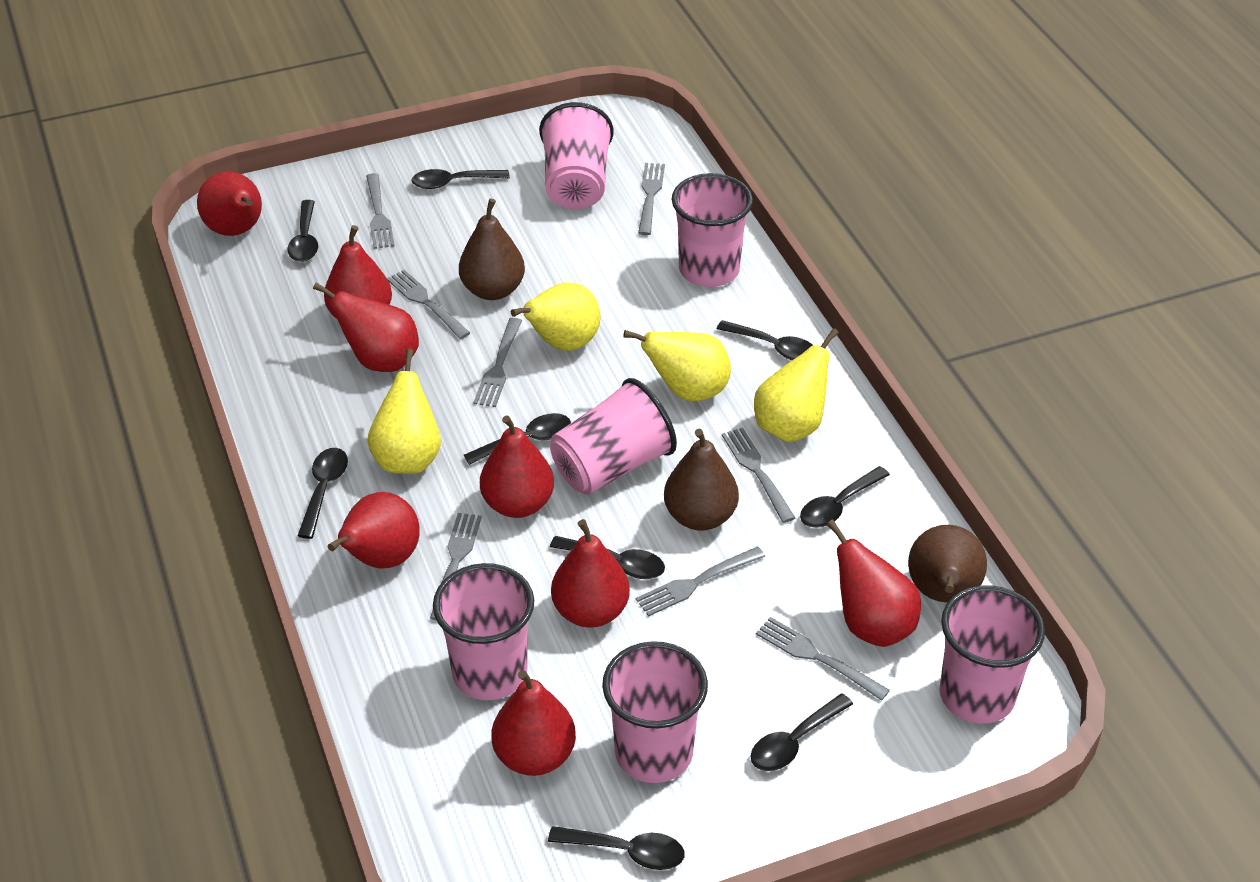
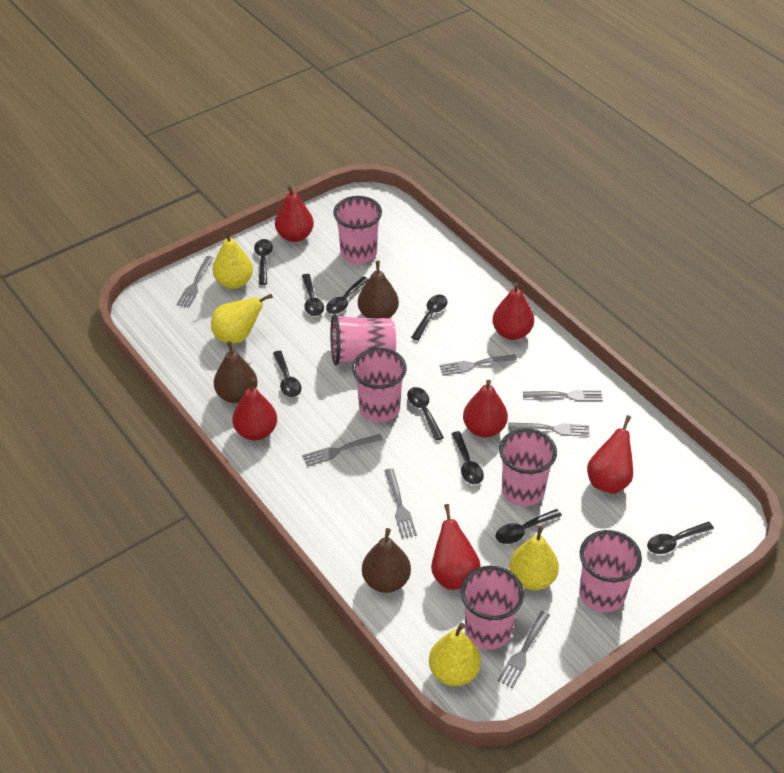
grey fork: 8 -> 7
red pear: 8 -> 6

